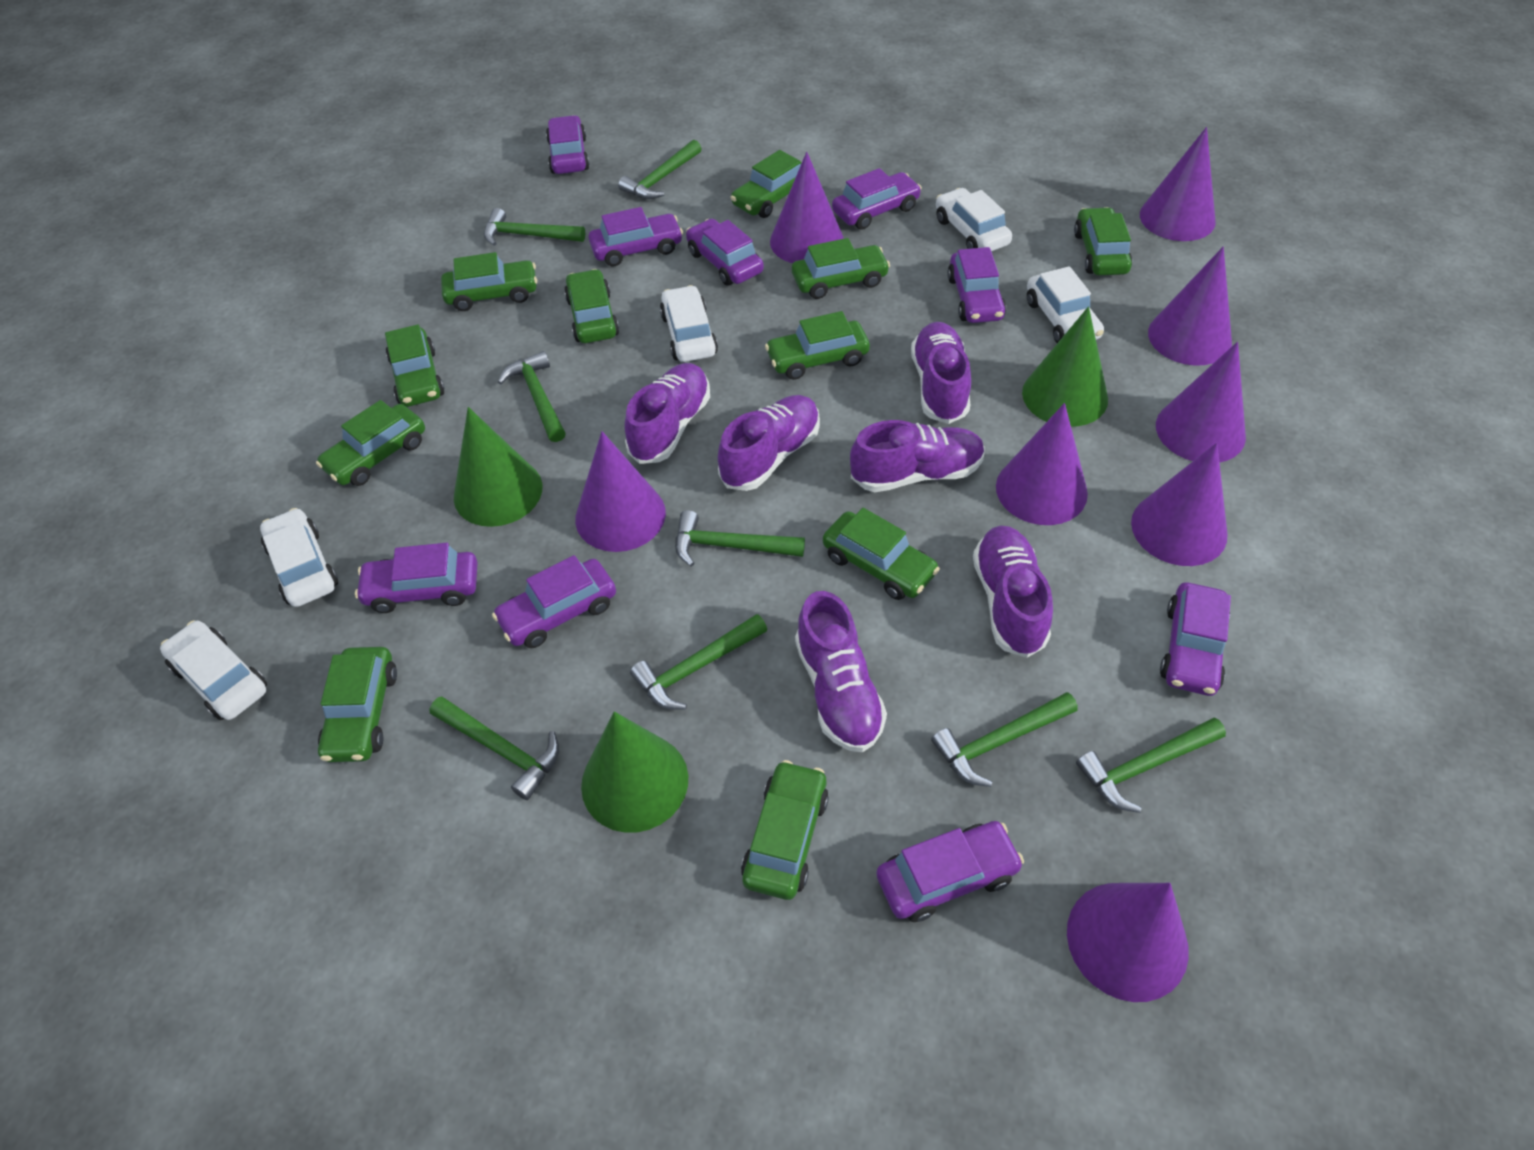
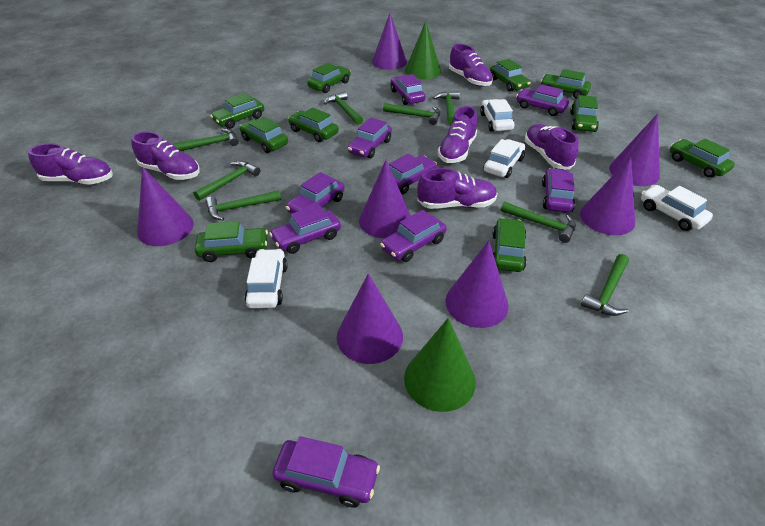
green car: 11 -> 10
green cone: 3 -> 2
purple cone: 8 -> 7
white car: 5 -> 4

